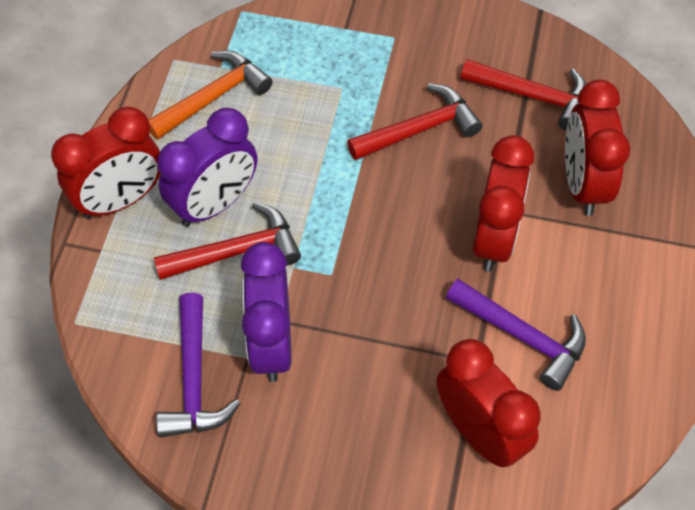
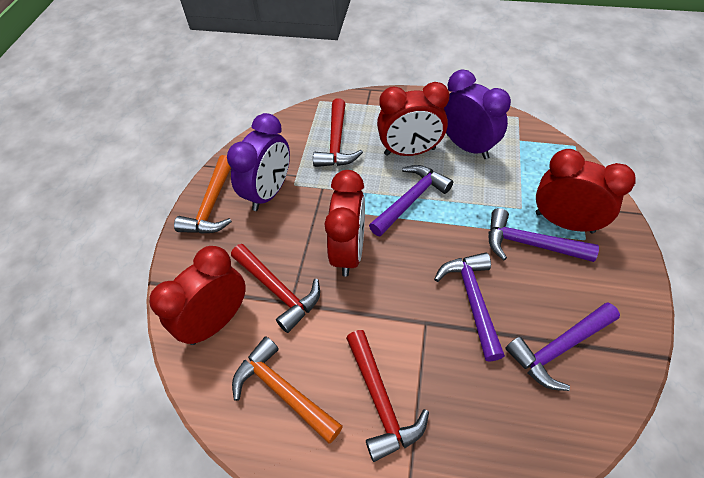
orange hammer: 1 -> 2
purple hammer: 2 -> 4

